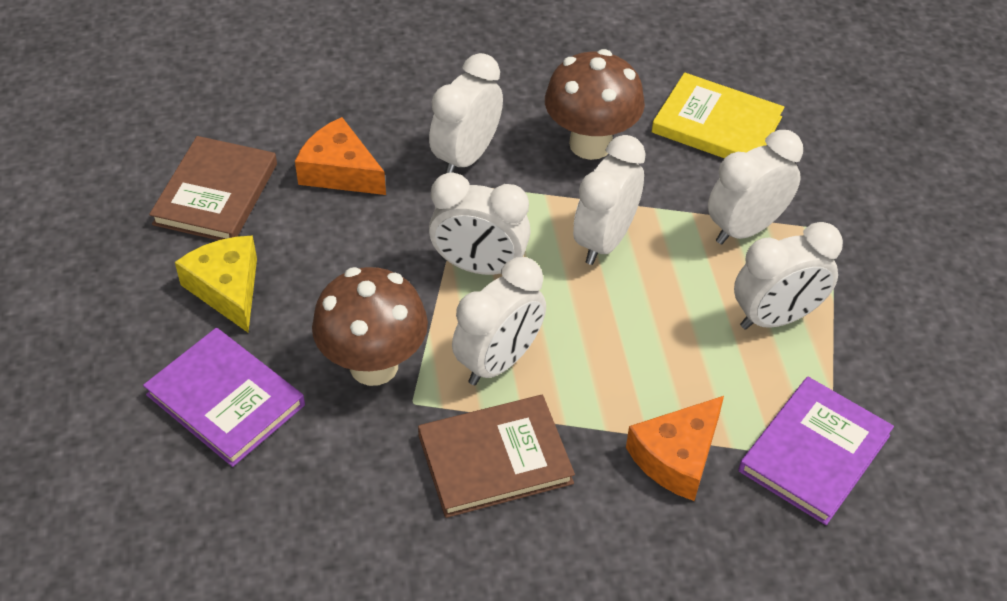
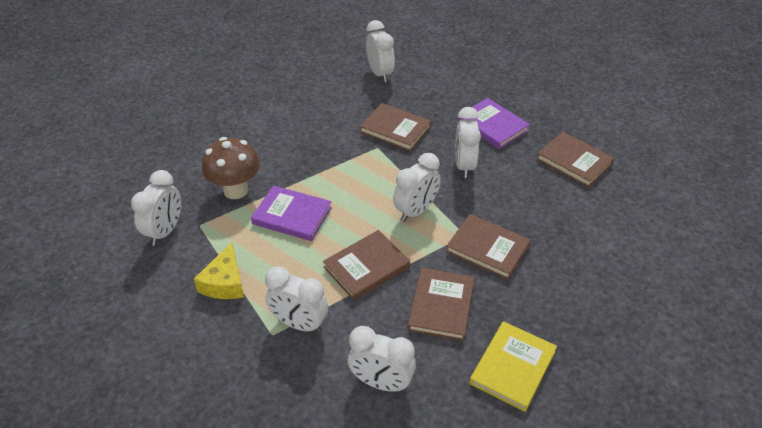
brown book: 2 -> 5
brown mushroom: 2 -> 1
orange cheese: 2 -> 0

